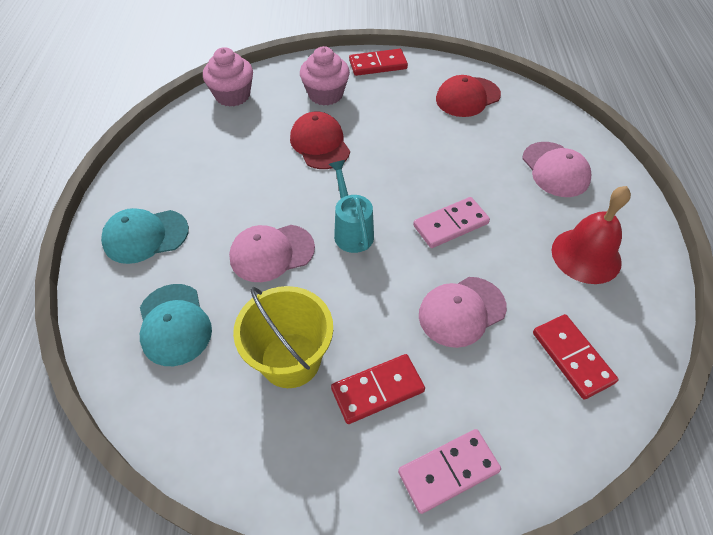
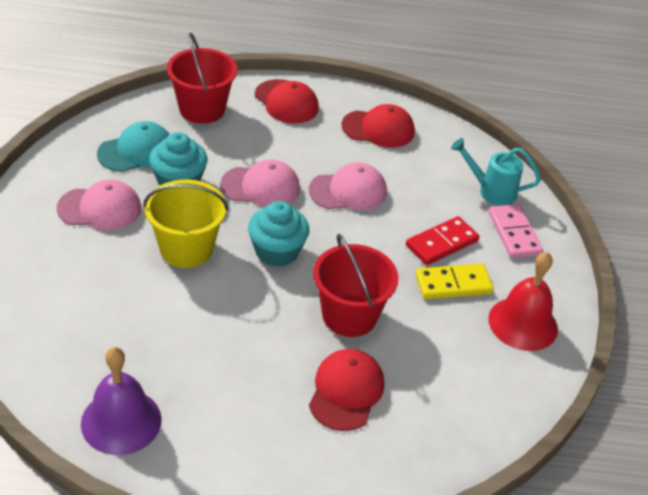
pink cupcake: 2 -> 0
pink domino: 2 -> 1
purple bell: 0 -> 1
red bucket: 0 -> 2
red cap: 2 -> 3
red domino: 3 -> 1
turquoise cap: 2 -> 1
turquoise cupcake: 0 -> 2
yellow domino: 0 -> 1

